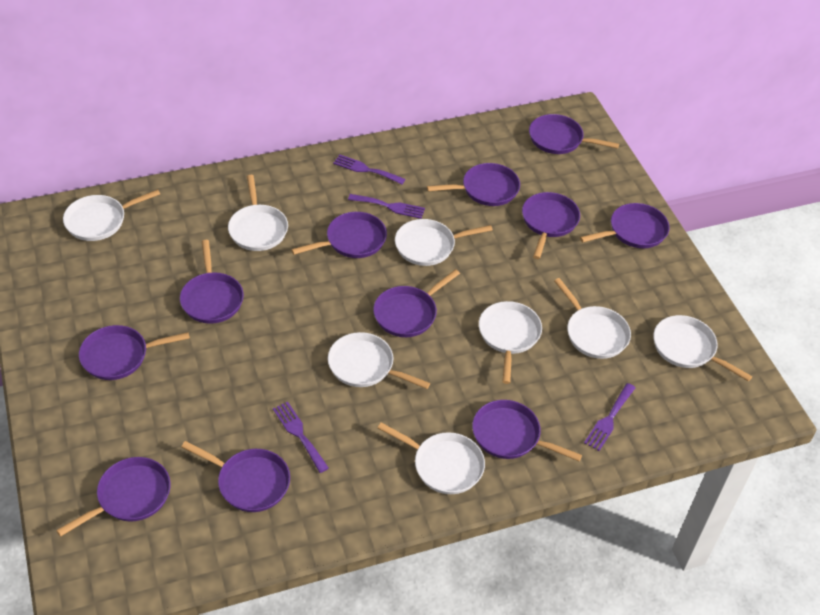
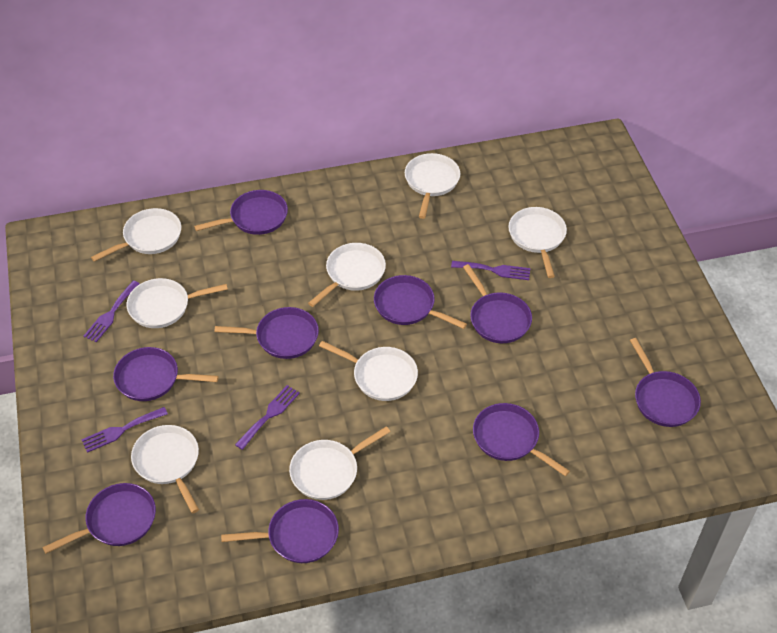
purple pan: 11 -> 9

